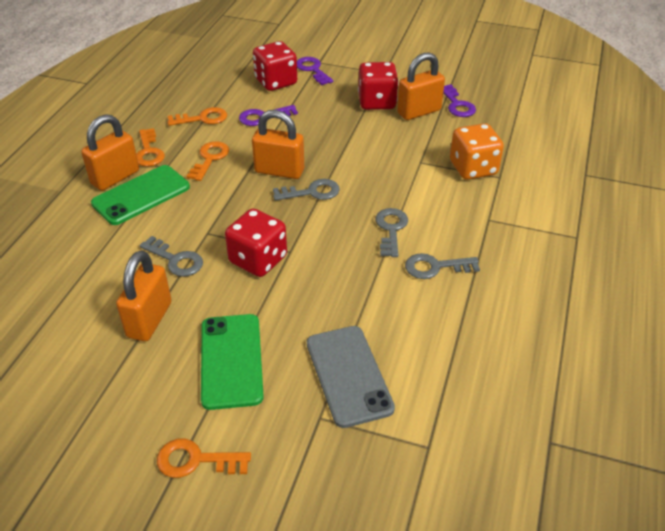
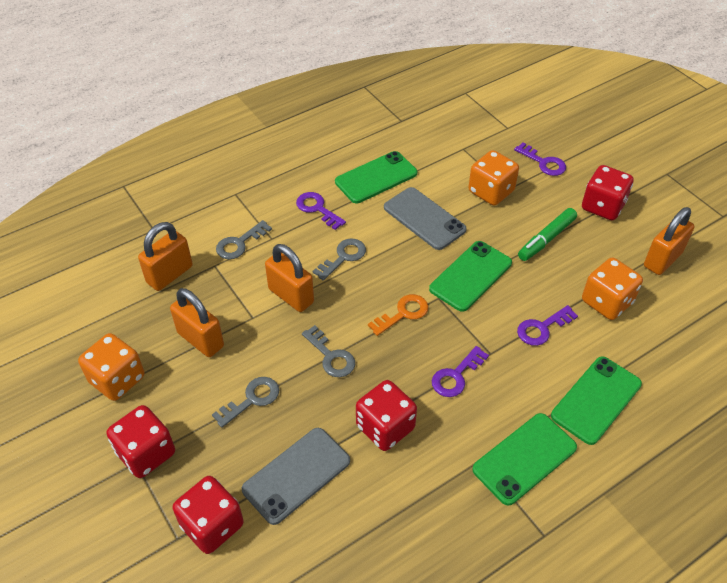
green marker: 0 -> 1
green phone: 2 -> 4
grey phone: 1 -> 2
orange dice: 1 -> 3
orange key: 4 -> 1
purple key: 3 -> 4
red dice: 3 -> 4

